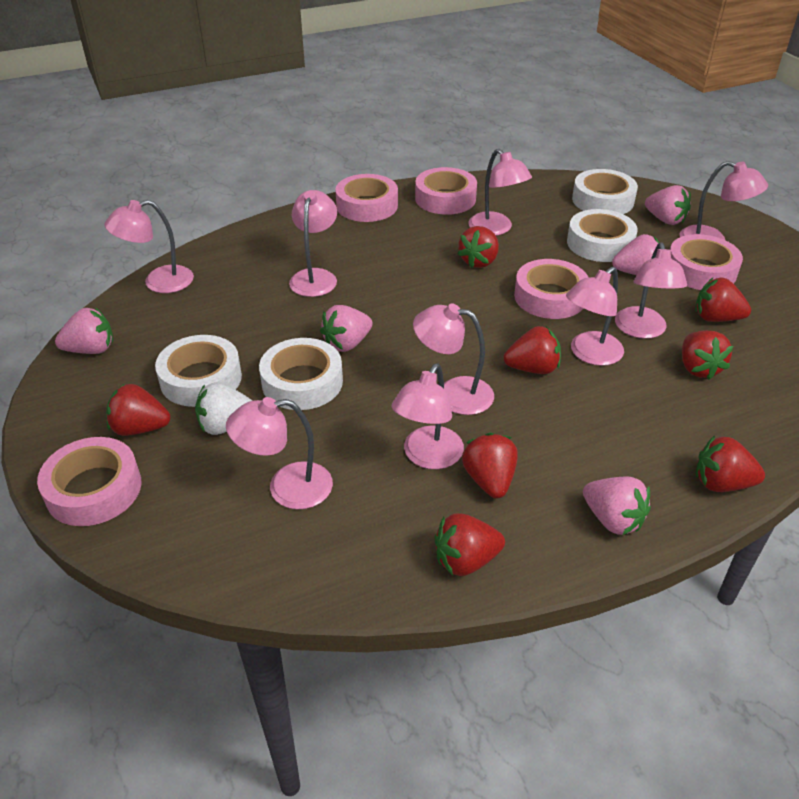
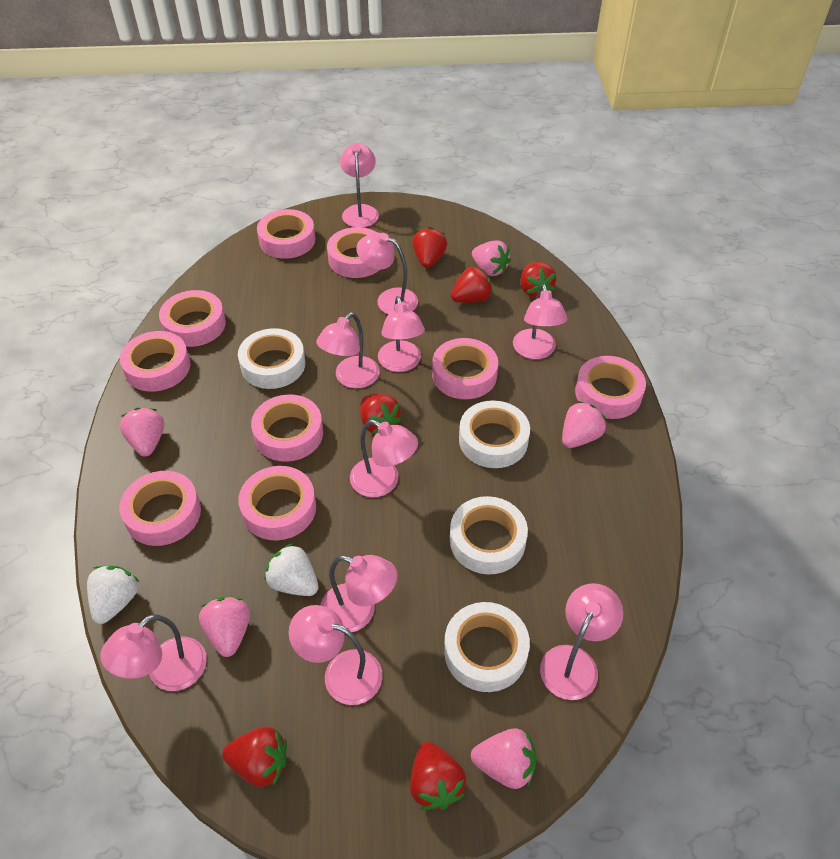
pink lamp: 9 -> 10
pink tape: 5 -> 9
red strawberry: 8 -> 6
white strawberry: 1 -> 2

